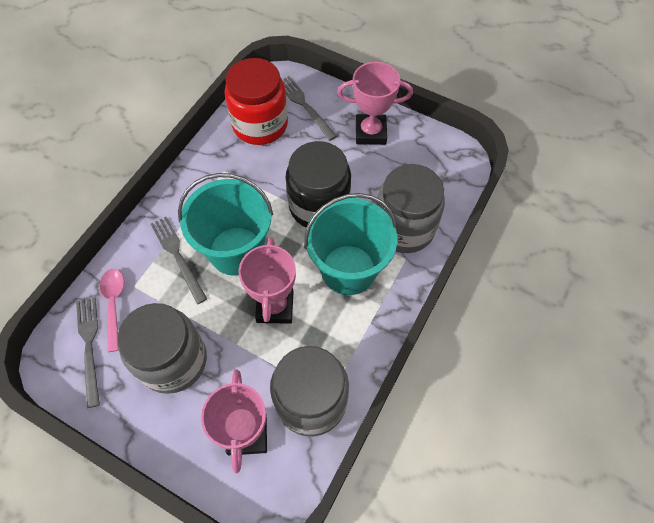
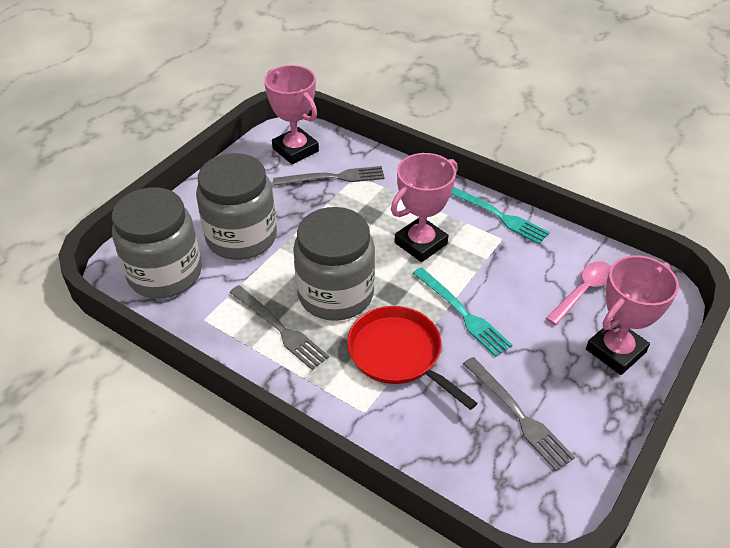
black jar: 1 -> 0
red jar: 1 -> 0
red pan: 0 -> 1
turquoise bucket: 2 -> 0
turquoise fork: 0 -> 2

